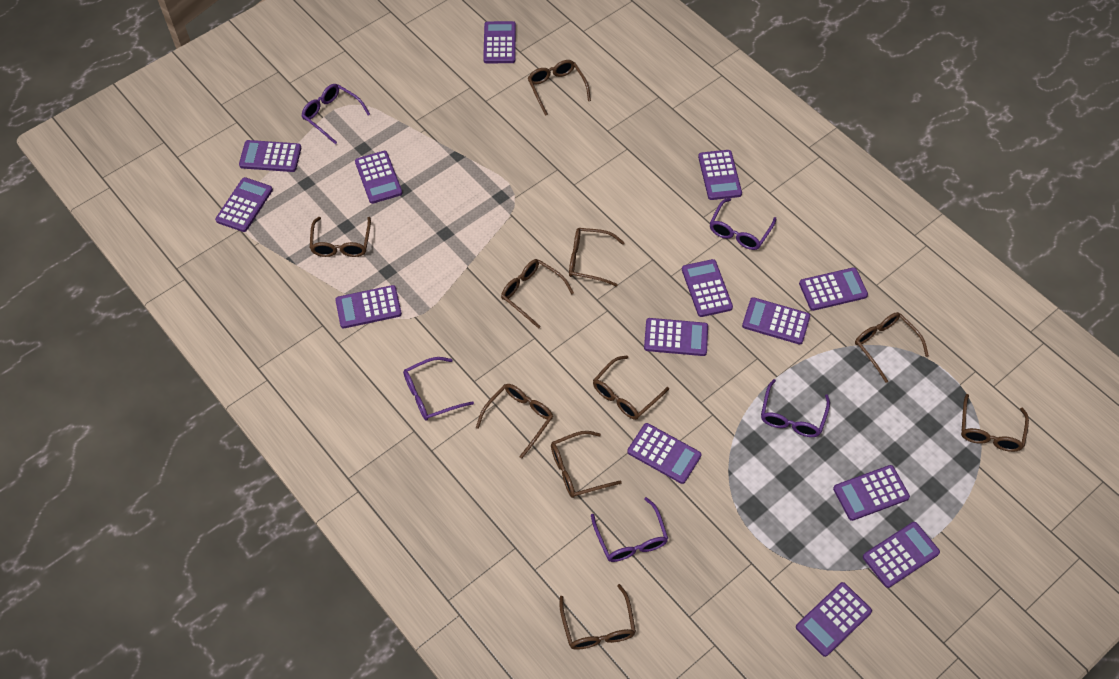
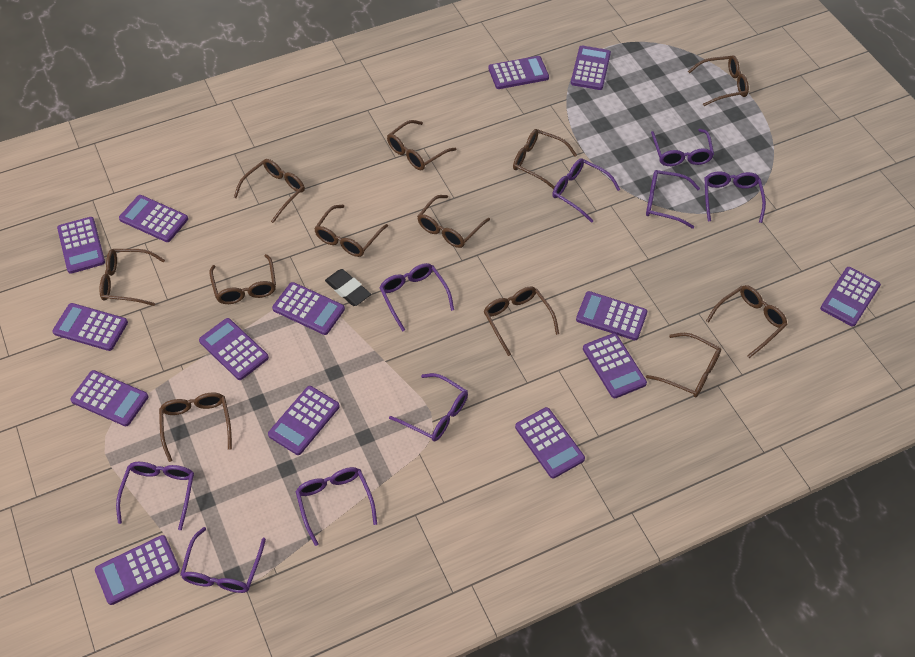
black eraser: 0 -> 1
brown glasses: 10 -> 12
purple glasses: 5 -> 9

